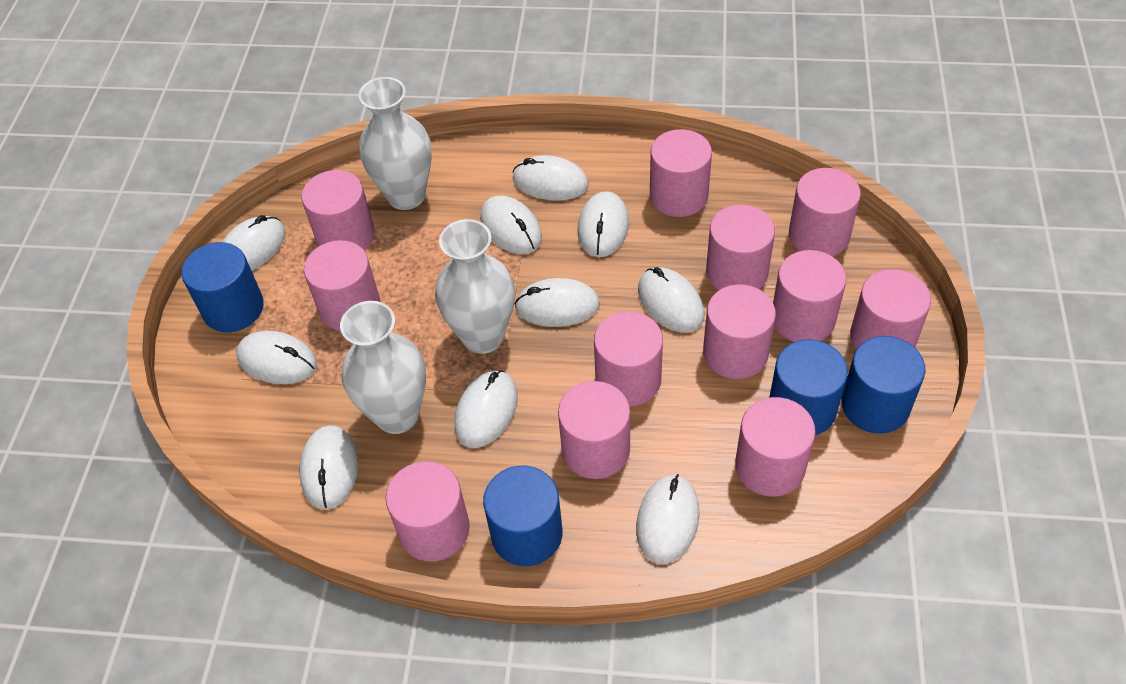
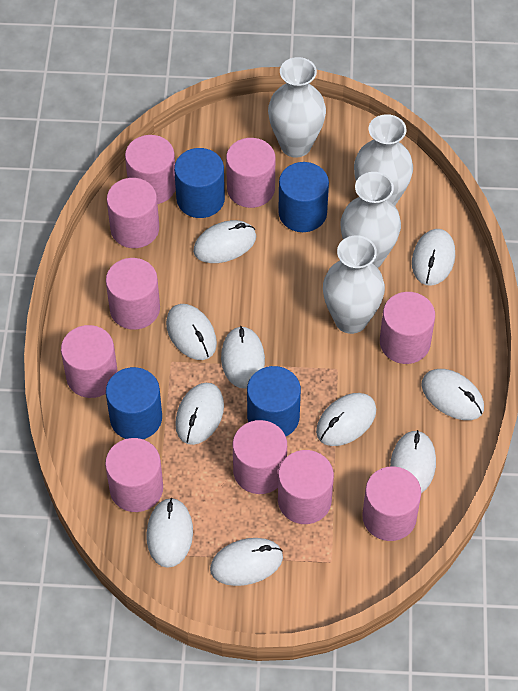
pink cylinder: 12 -> 10
white vase: 3 -> 4

